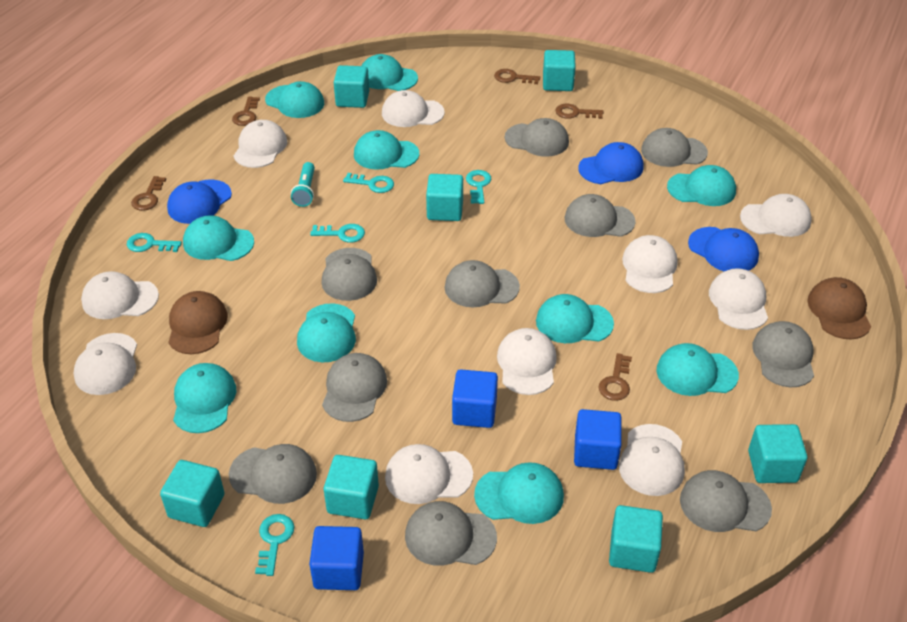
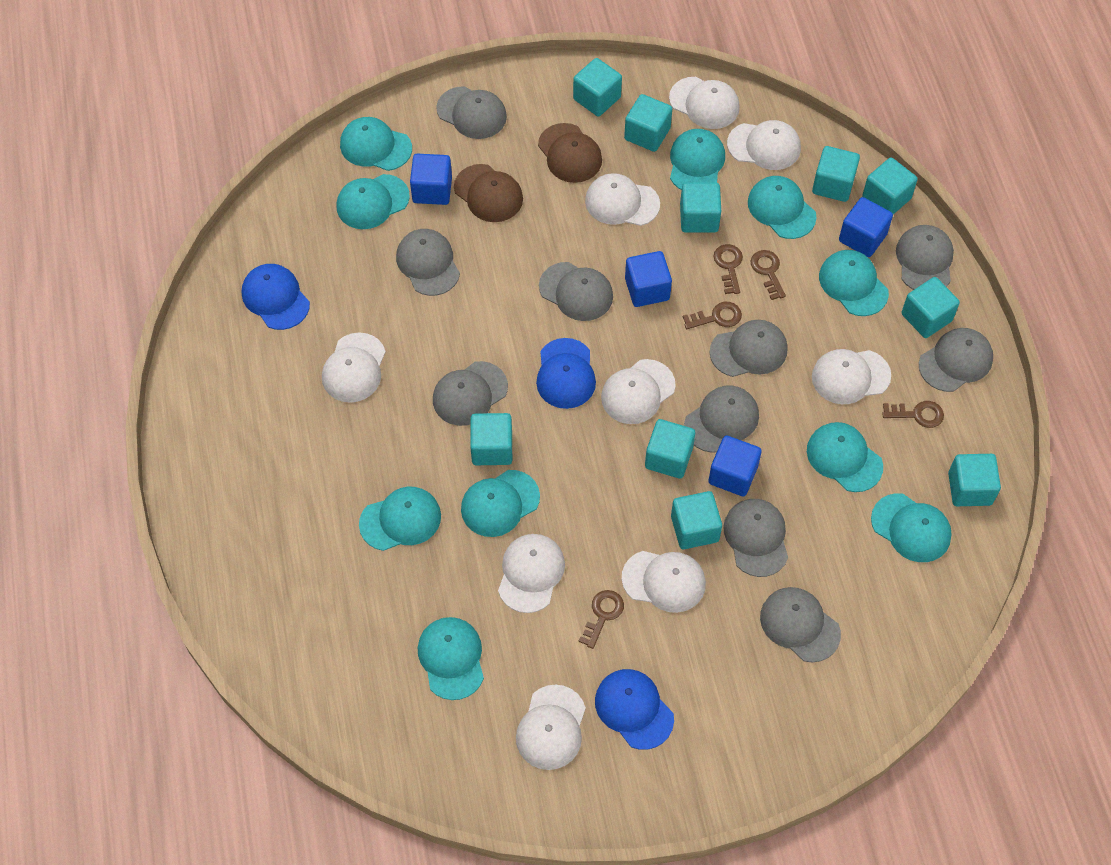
blue cube: 3 -> 4
turquoise cube: 7 -> 10
turquoise flashlight: 1 -> 0
turquoise key: 5 -> 0
white cap: 10 -> 9

